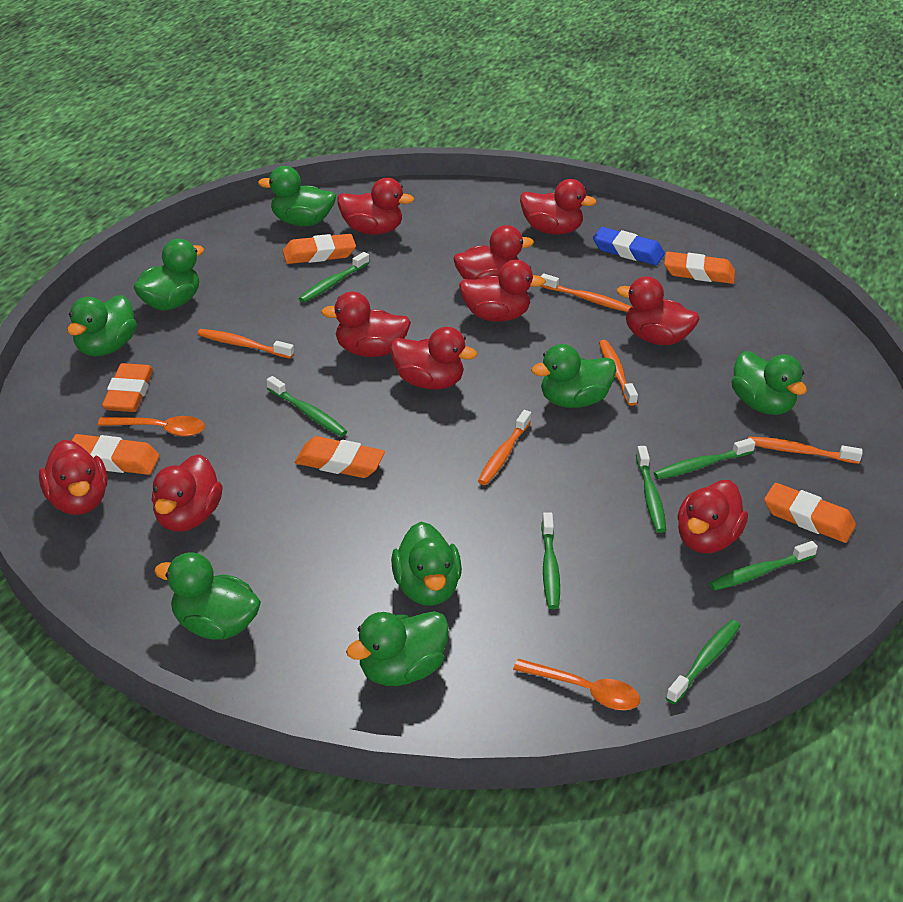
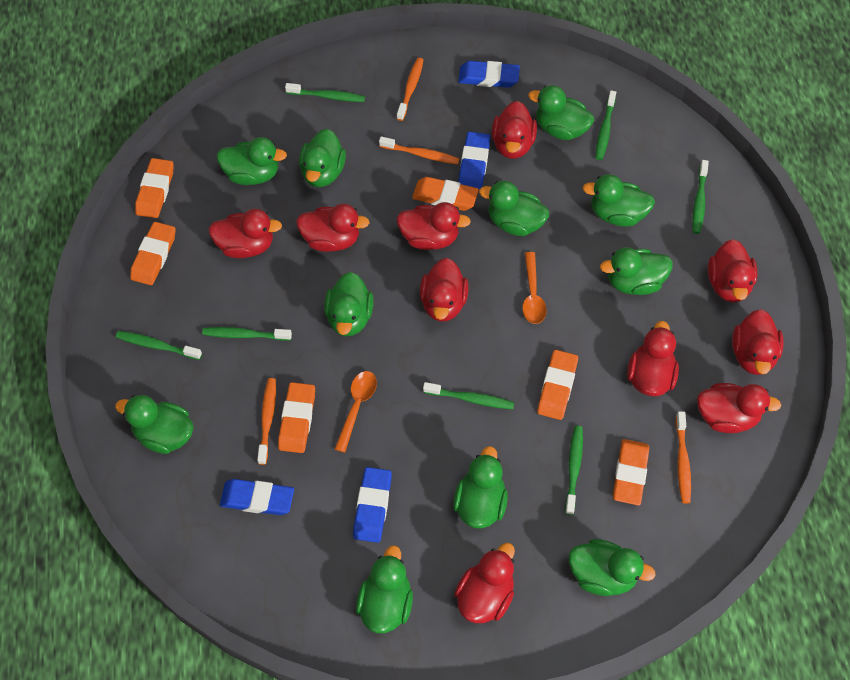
blue eraser: 1 -> 4
green duck: 8 -> 11
orange toothbrush: 5 -> 4

